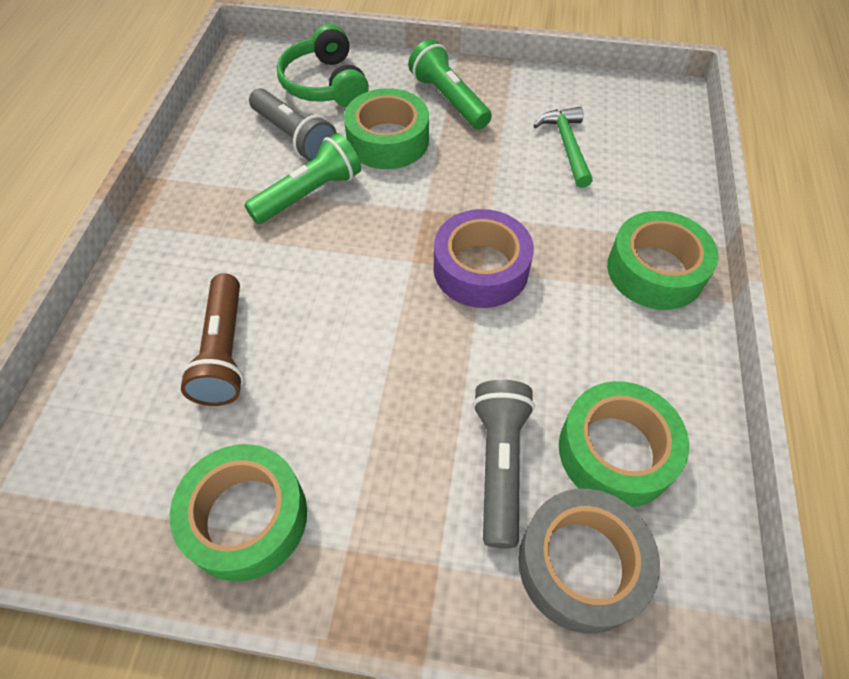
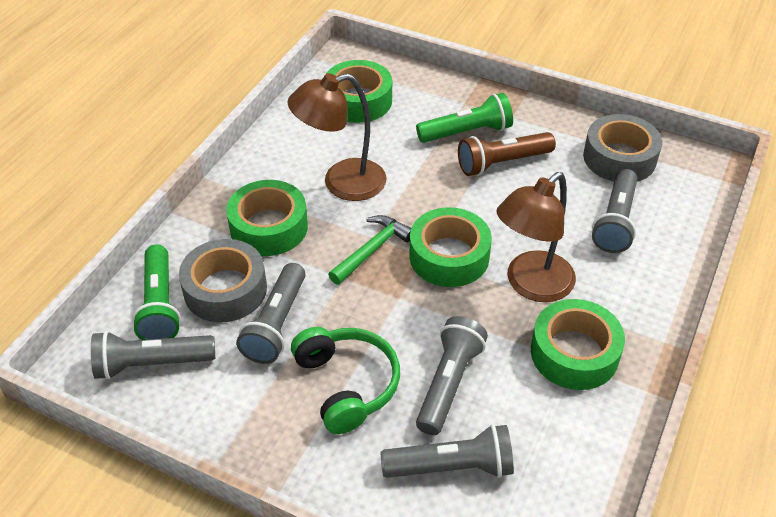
brown lamp: 0 -> 2
grey flashlight: 2 -> 5
grey tape: 1 -> 2
purple tape: 1 -> 0

